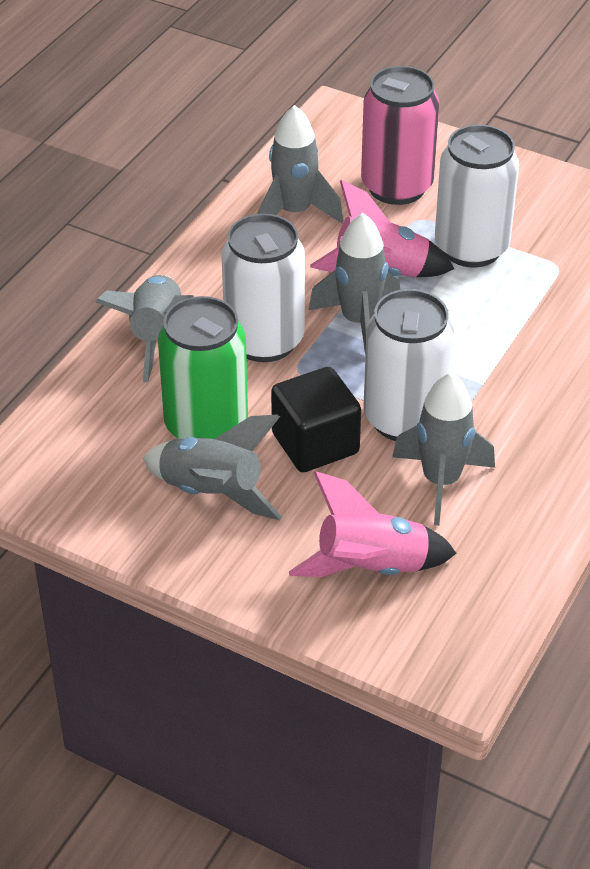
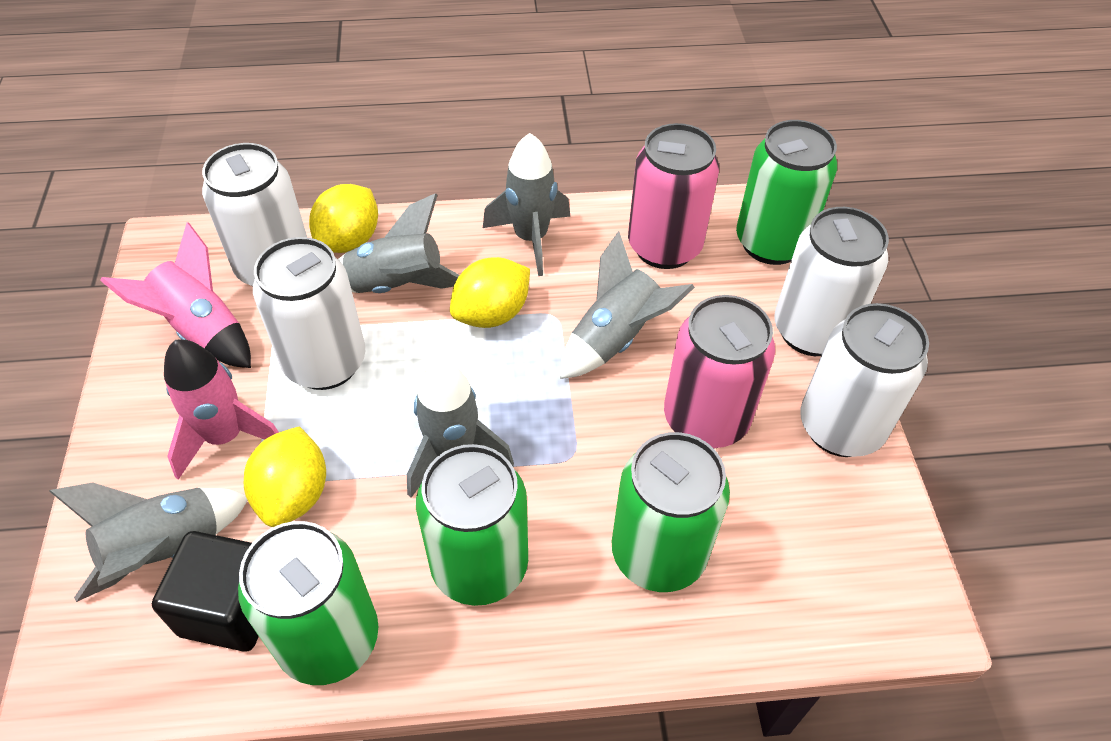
green can: 1 -> 4
pink can: 1 -> 2
white can: 3 -> 4
yellow lemon: 0 -> 3

